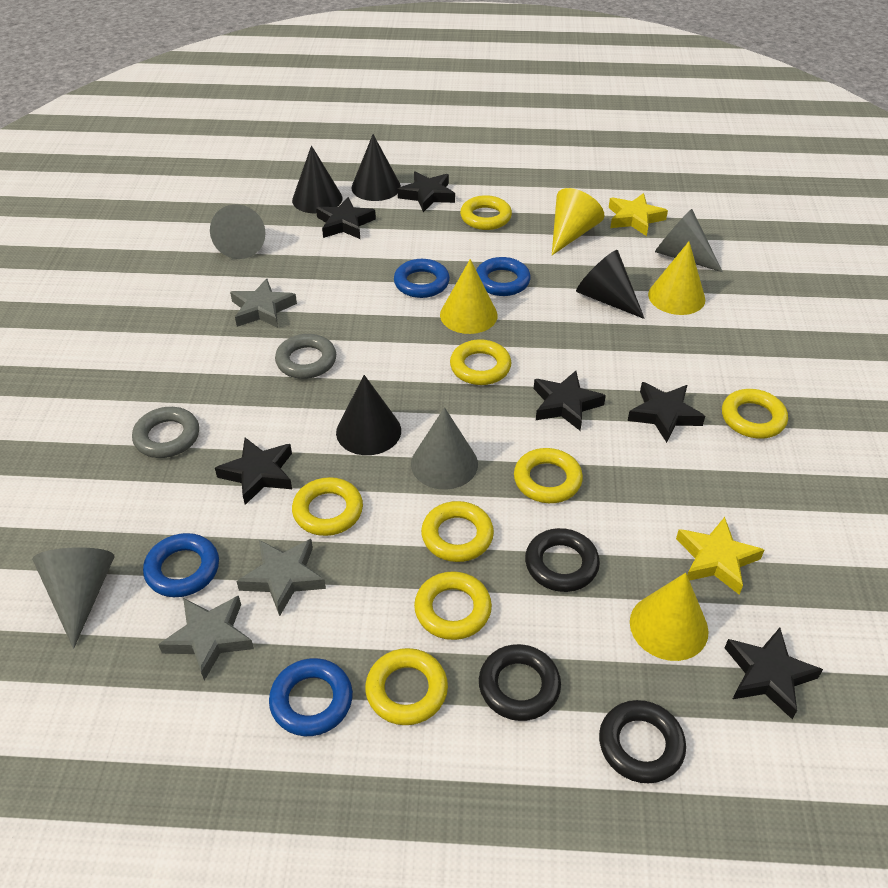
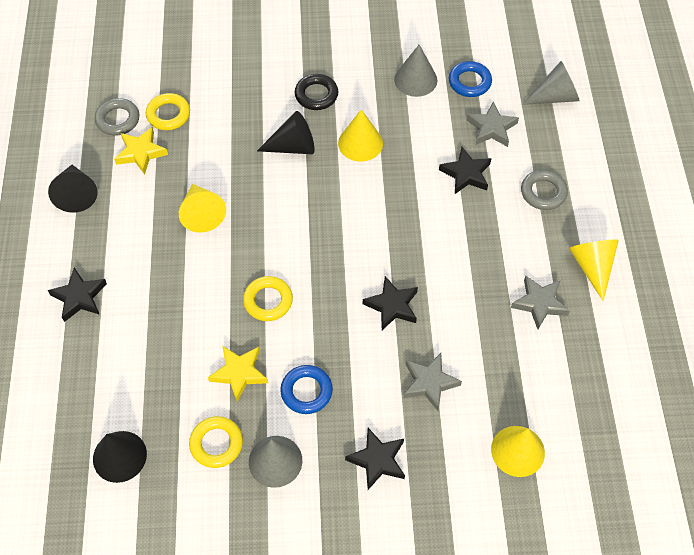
black cone: 4 -> 3
black ring: 3 -> 1
black star: 6 -> 4
blue ring: 4 -> 2
grey cone: 4 -> 3
yellow ring: 8 -> 3

